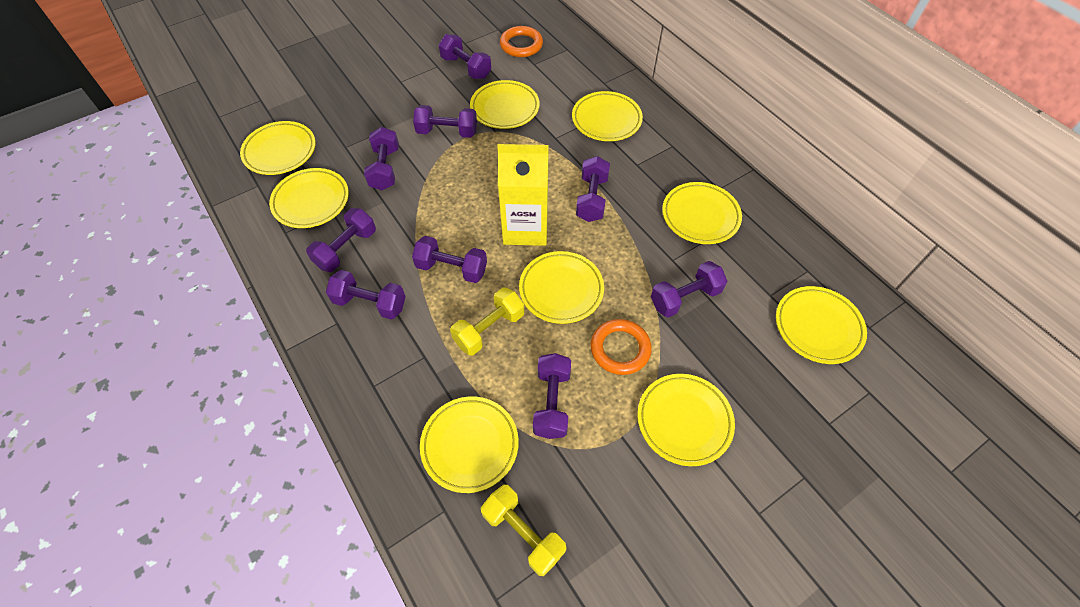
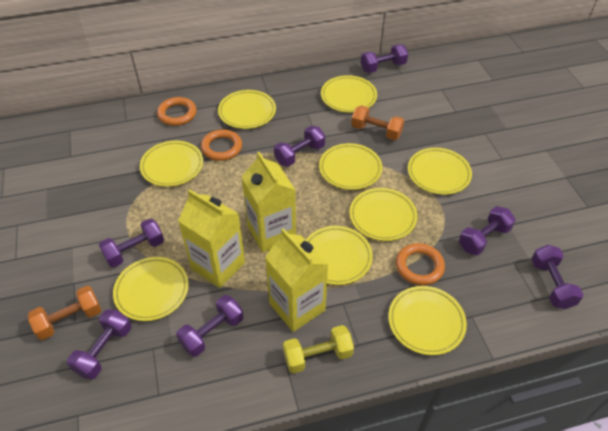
orange dumbbell: 0 -> 2
orange ring: 2 -> 3
purple dumbbell: 9 -> 7
yellow carton: 1 -> 3
yellow dumbbell: 2 -> 1

